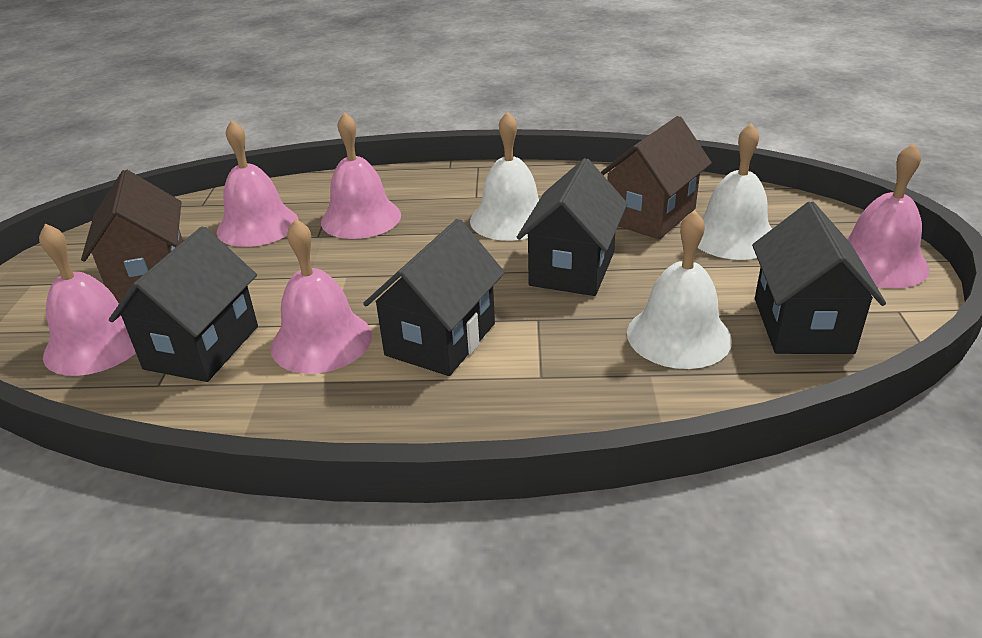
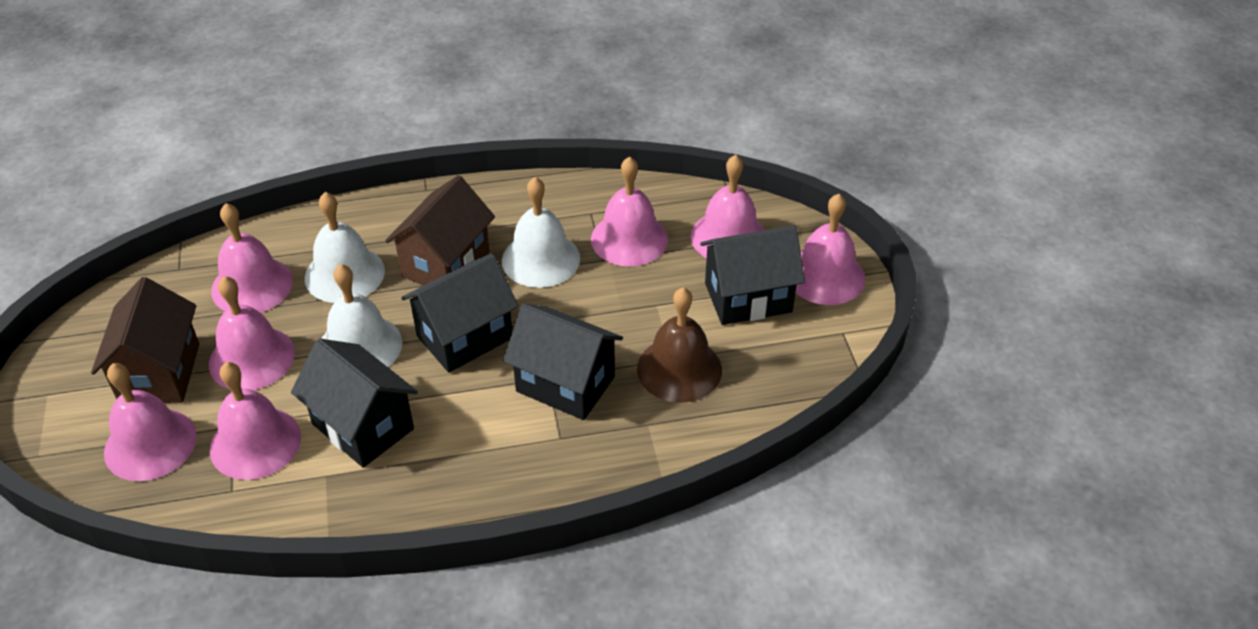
brown bell: 0 -> 1
pink bell: 5 -> 7

